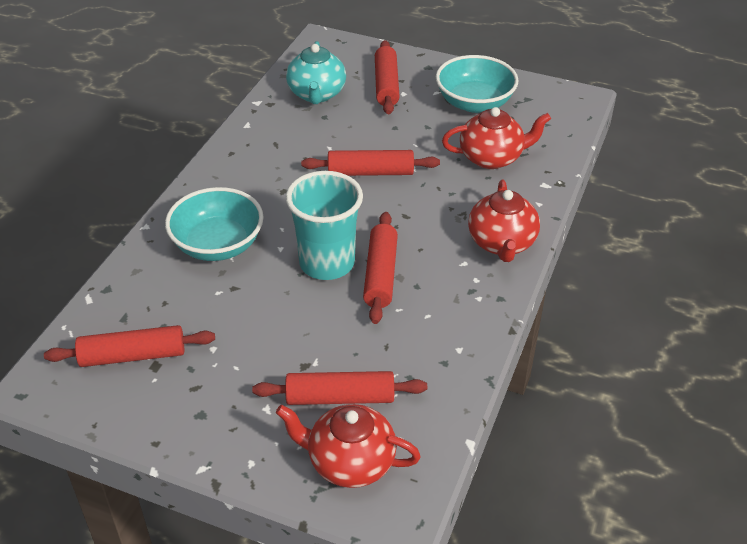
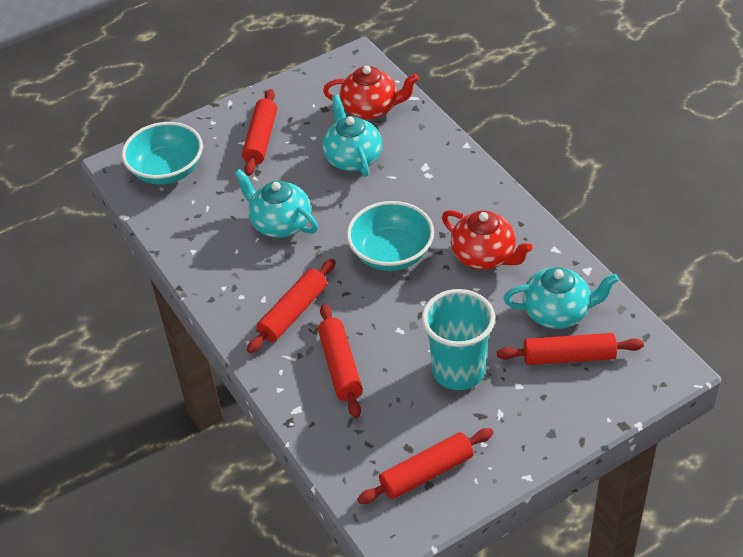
red teapot: 3 -> 2
turquoise teapot: 1 -> 3

